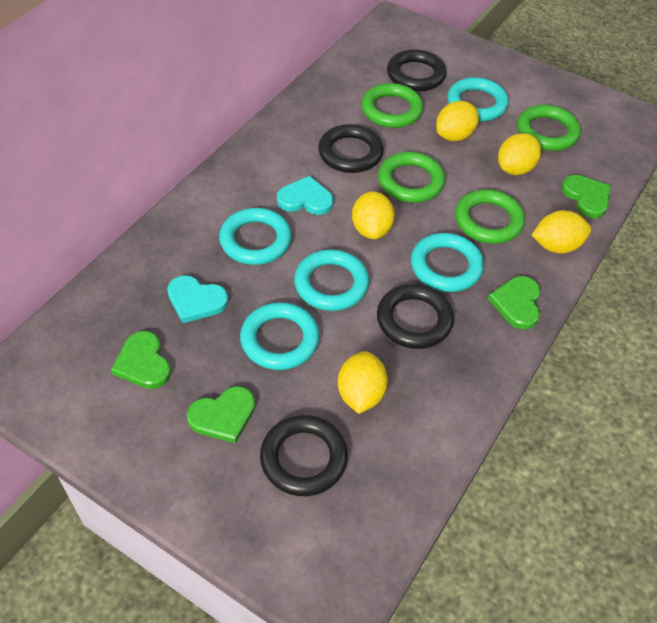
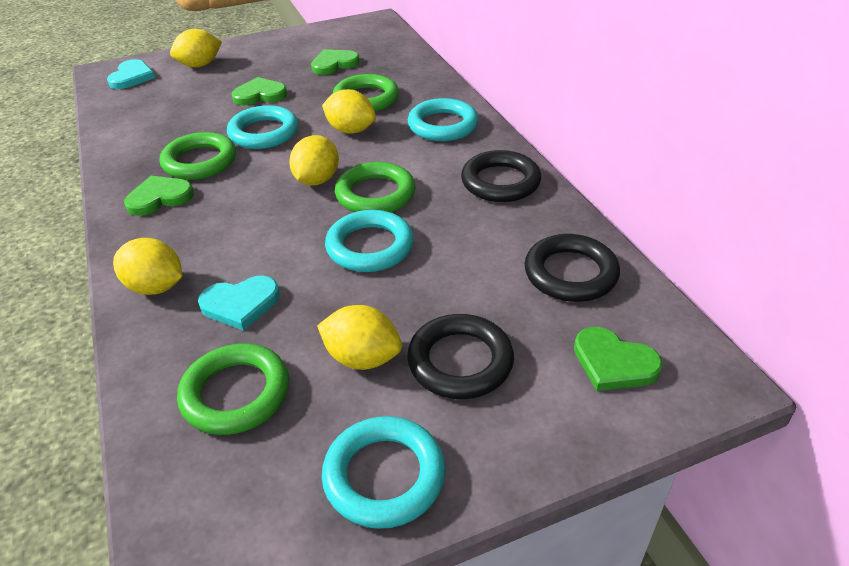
black ring: 4 -> 3
turquoise ring: 5 -> 4

